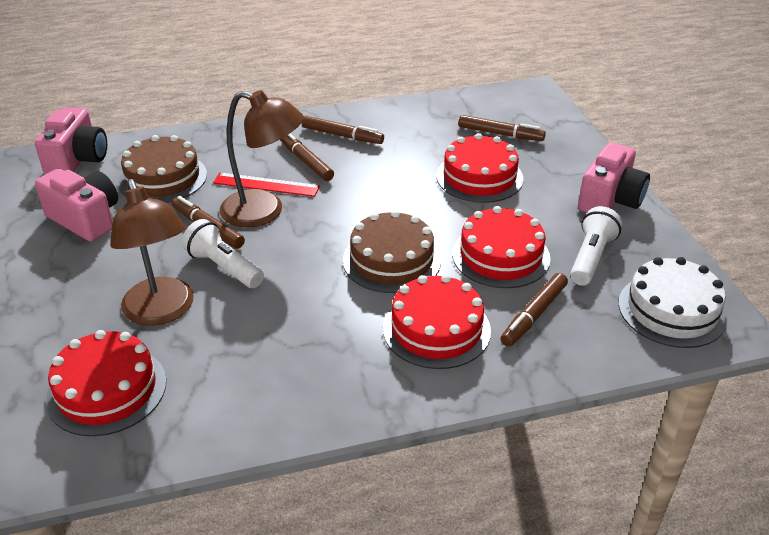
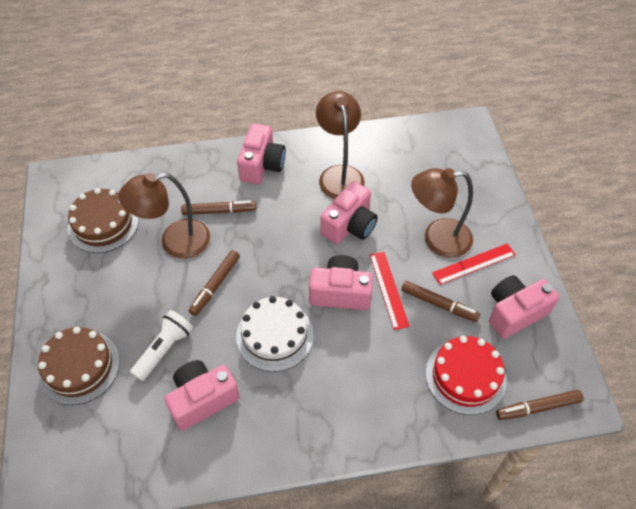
brown lamp: 2 -> 3
brown marker: 5 -> 4
pink camera: 3 -> 5
red cake: 4 -> 1
red ruler: 1 -> 2
white flashlight: 2 -> 1

